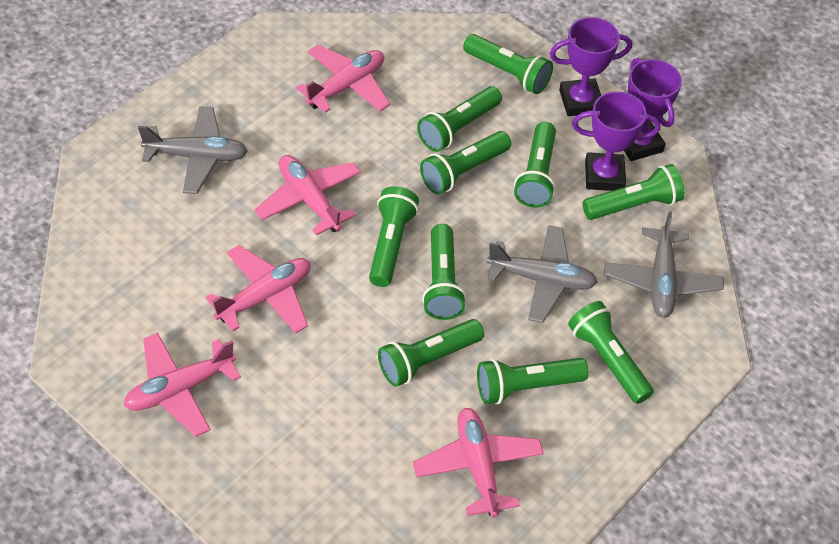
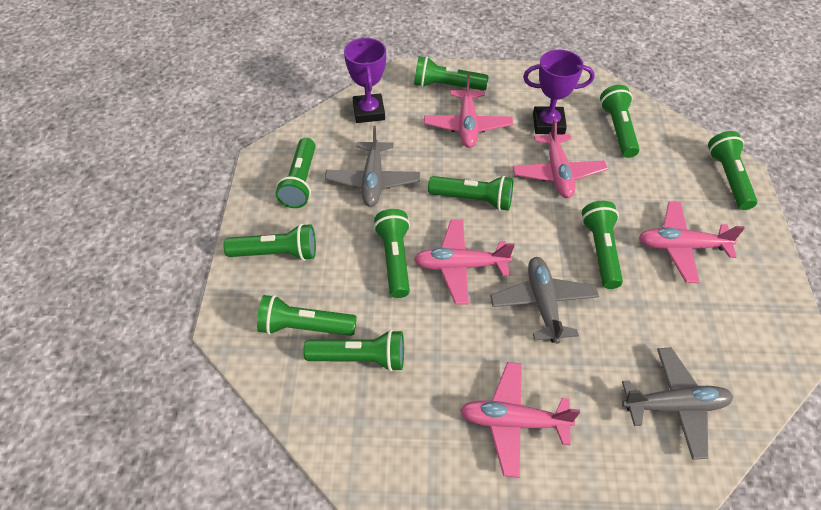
purple trophy: 3 -> 2

